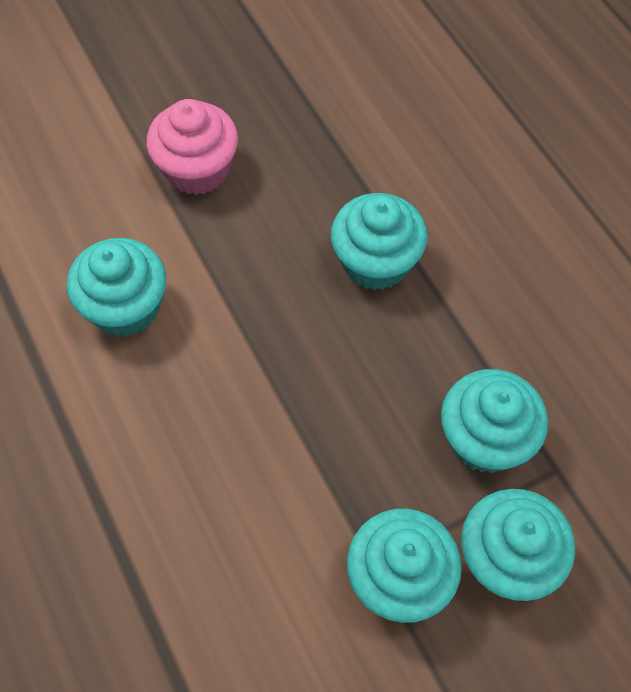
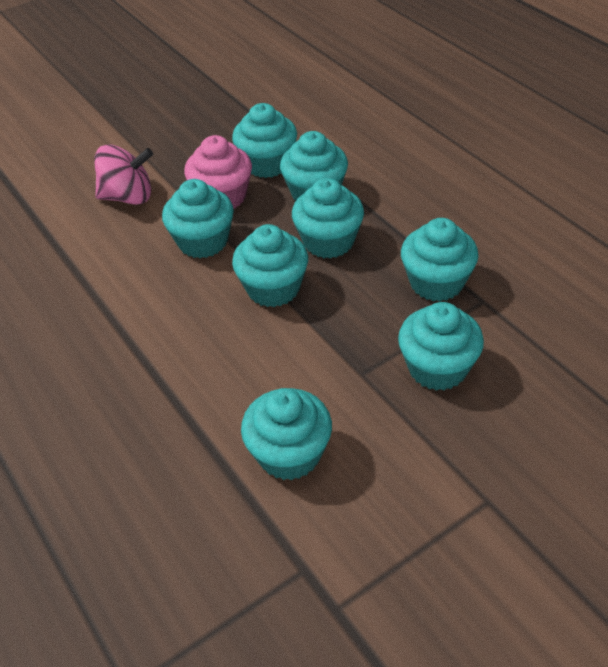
pink spinning top: 0 -> 1
turquoise cupcake: 5 -> 8

